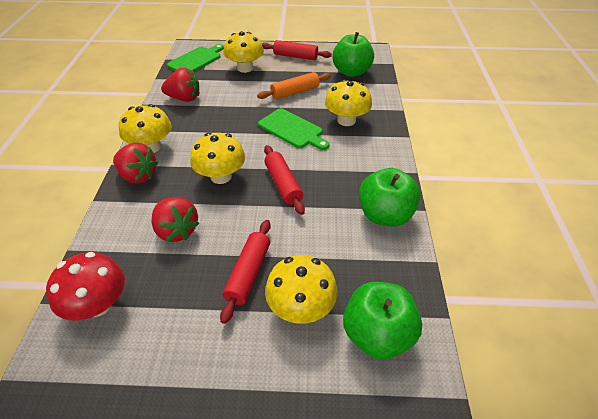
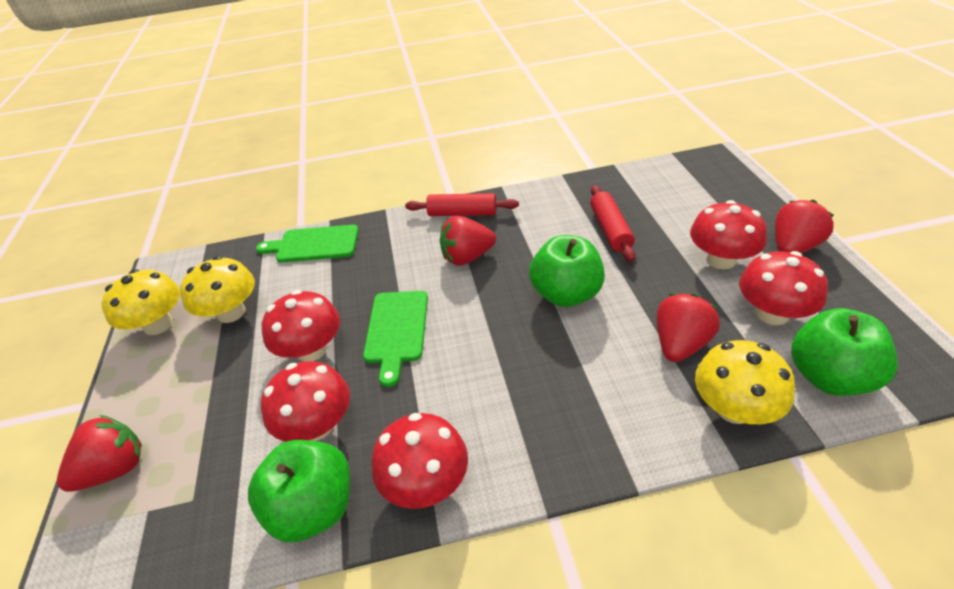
orange rolling pin: 1 -> 0
red mushroom: 1 -> 5
red rolling pin: 3 -> 2
red strawberry: 3 -> 4
yellow mushroom: 5 -> 3

